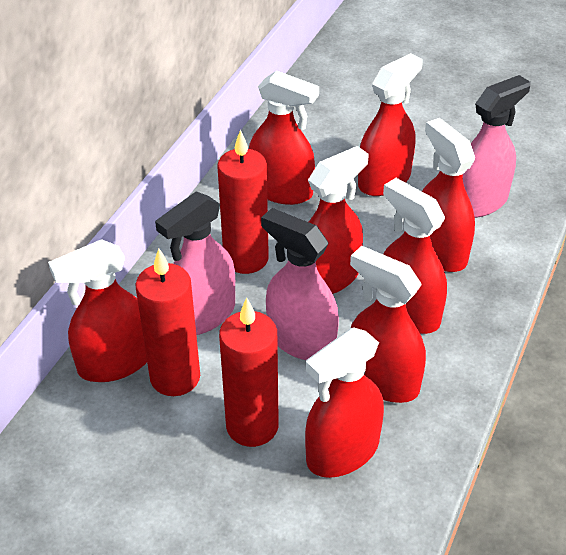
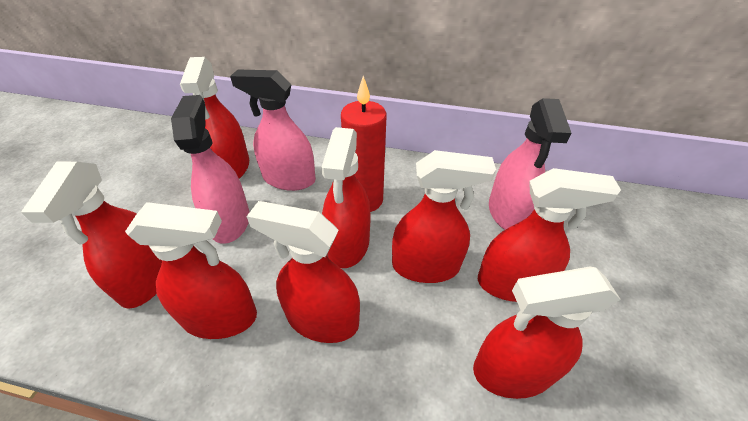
red candle: 3 -> 1

